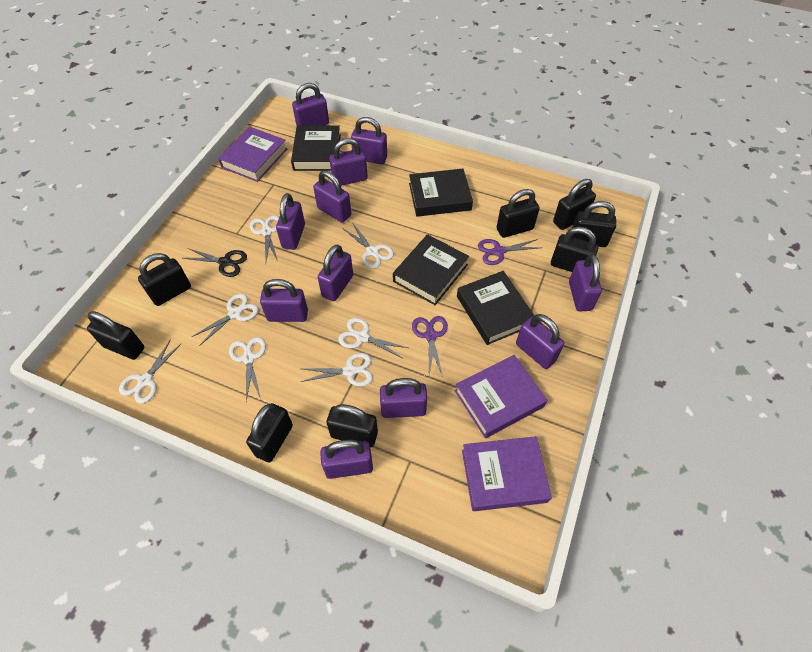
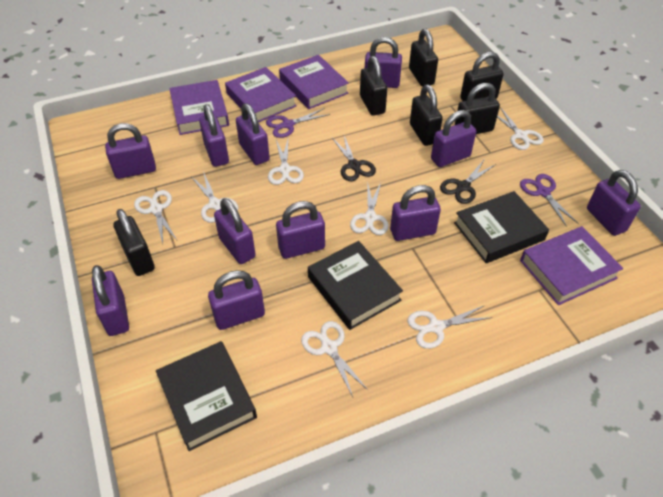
black book: 4 -> 3
black padlock: 8 -> 6
black scissors: 1 -> 2
purple book: 3 -> 4

